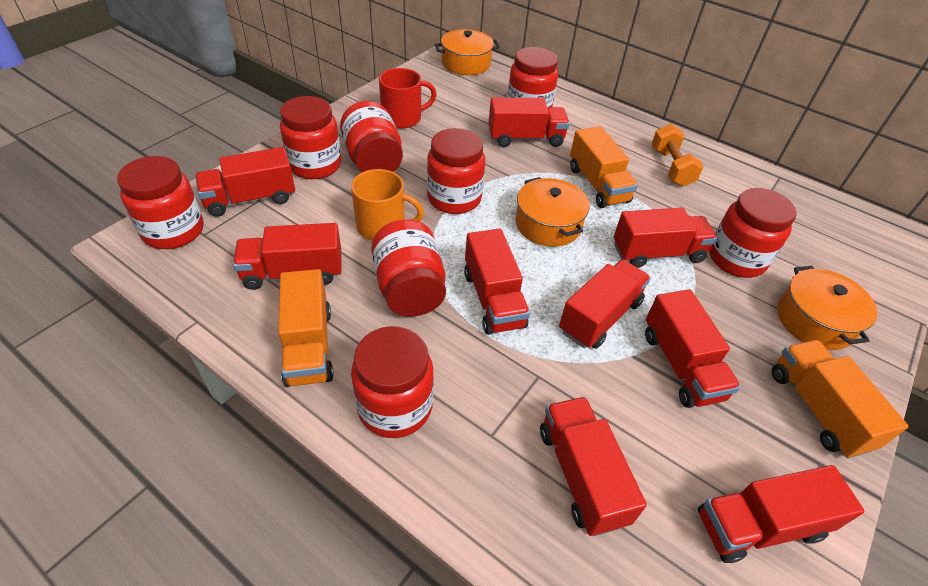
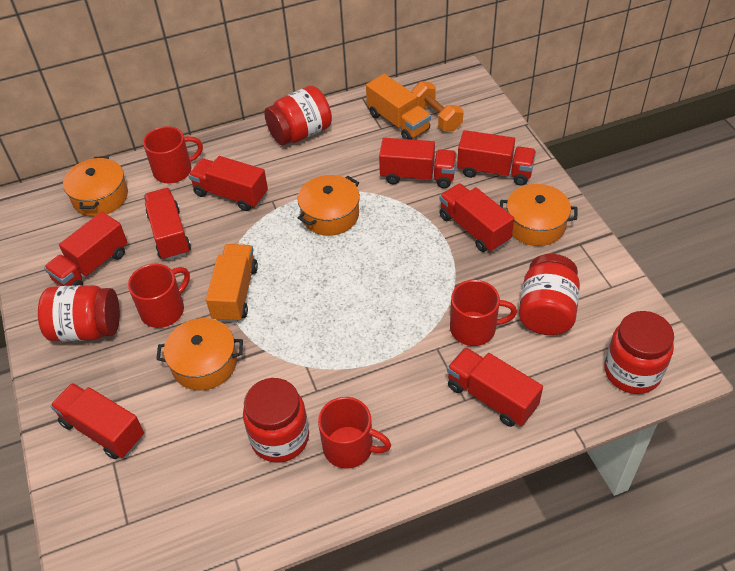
orange mug: 1 -> 0
orange pot: 3 -> 4
orange truck: 3 -> 2
red jar: 8 -> 5
red mug: 1 -> 4
red truck: 9 -> 8

